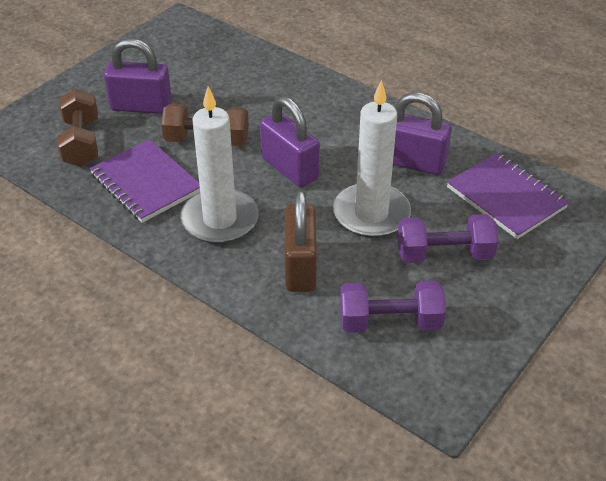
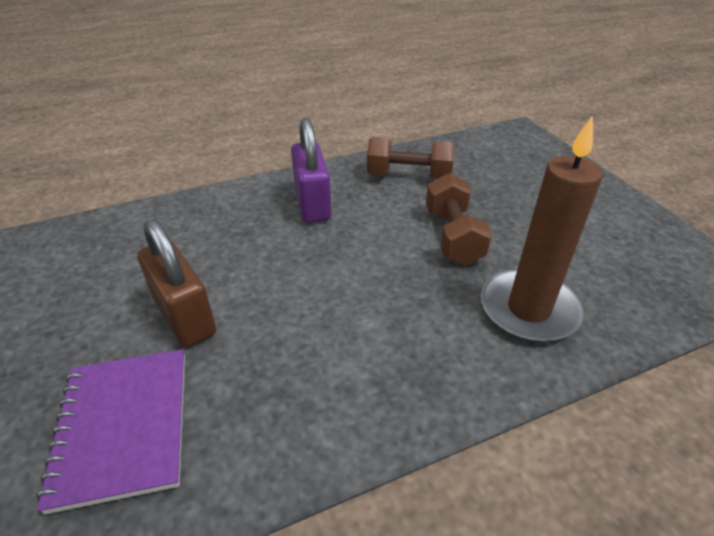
brown candle: 0 -> 1
purple dumbbell: 2 -> 0
purple notebook: 2 -> 1
purple padlock: 3 -> 1
white candle: 2 -> 0

